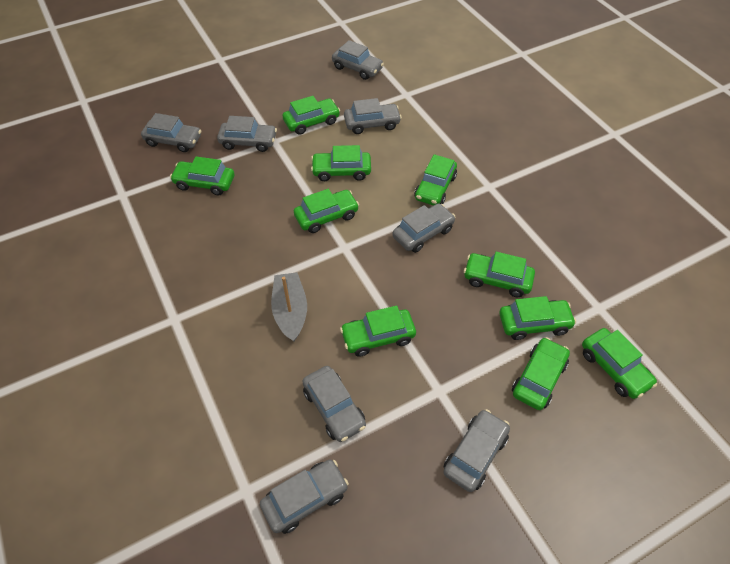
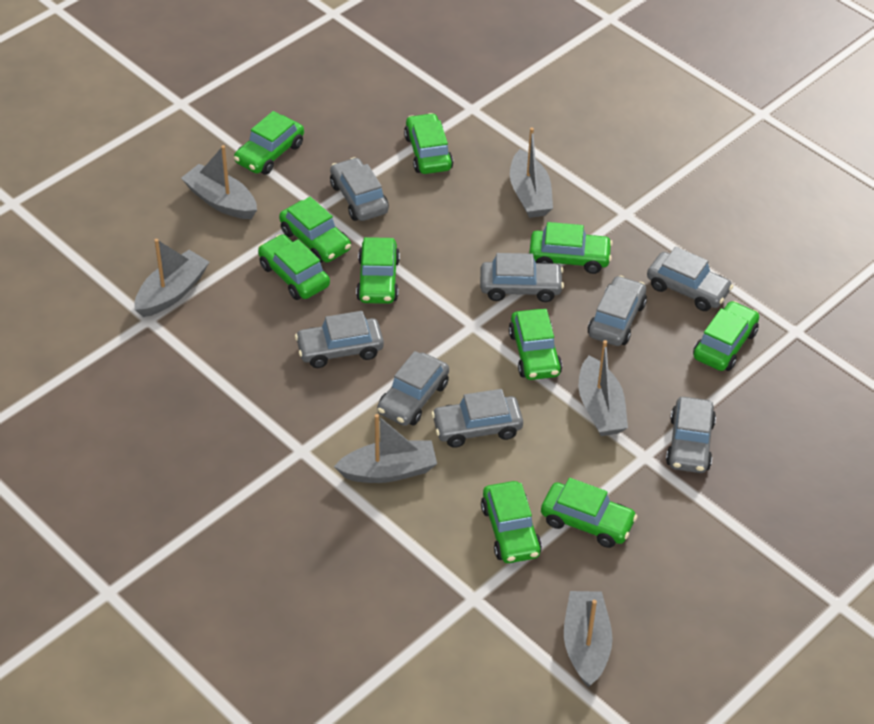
grey boat: 1 -> 6

